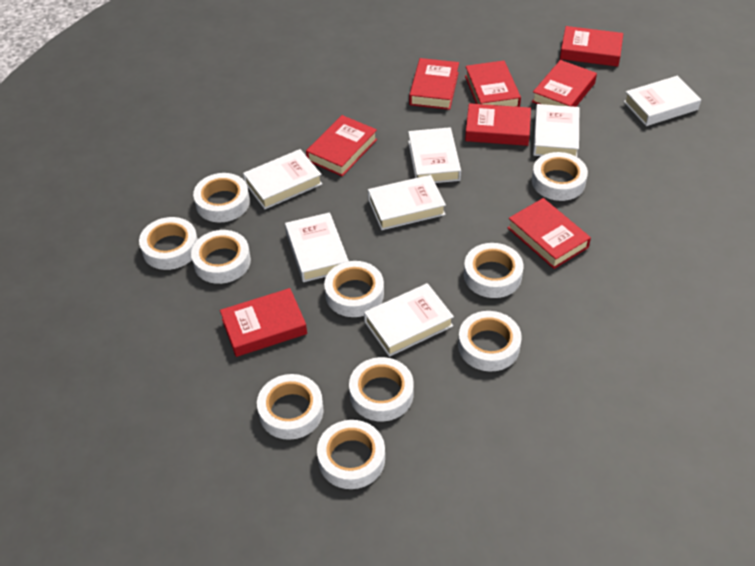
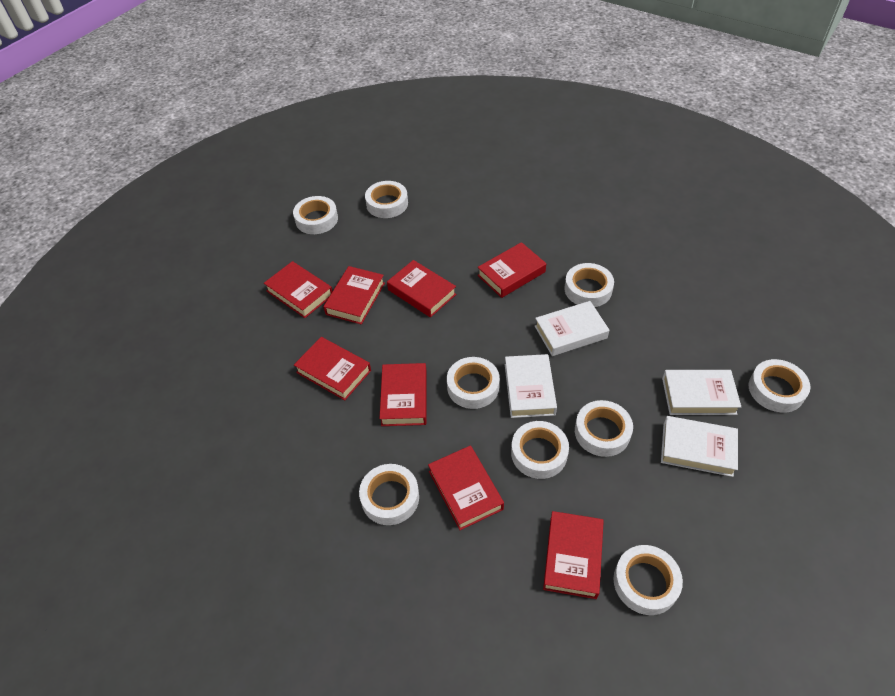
white book: 7 -> 4
white tape: 10 -> 9

